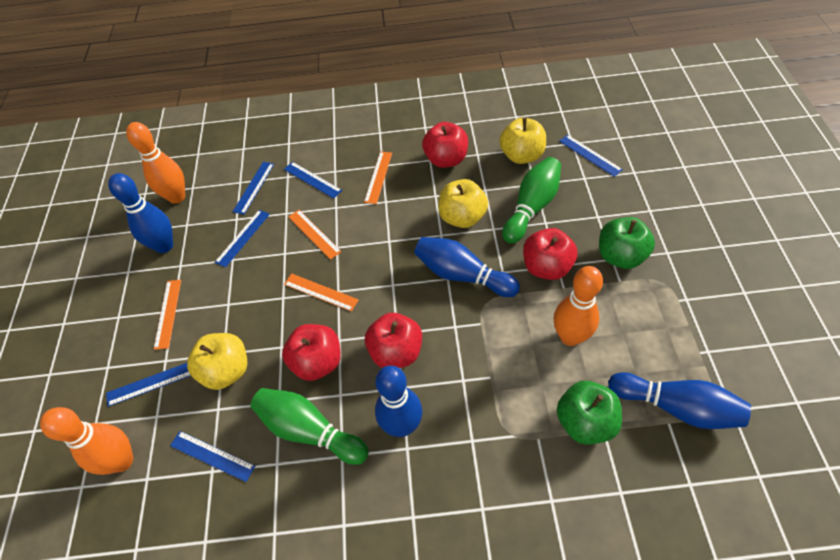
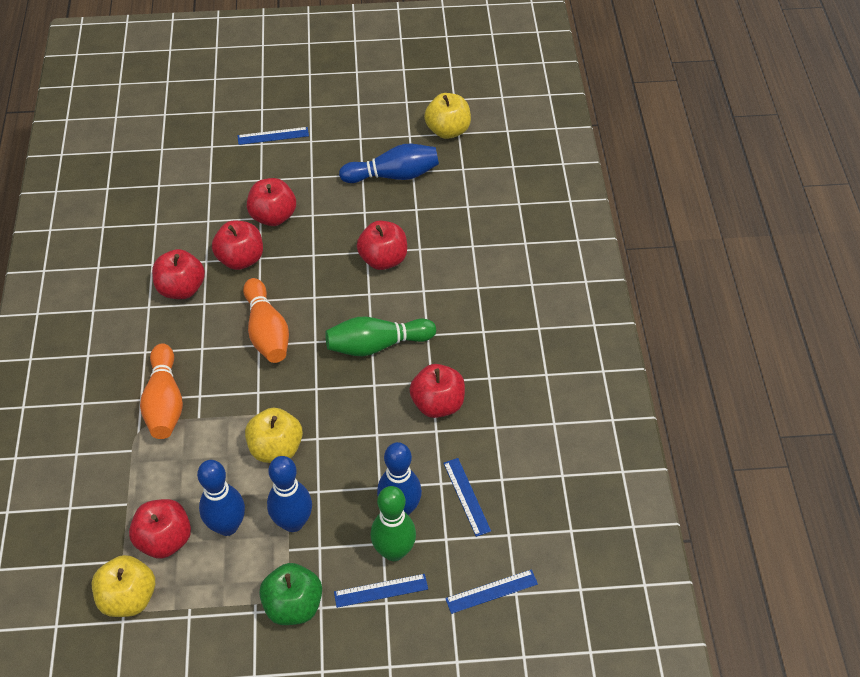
blue ruler: 6 -> 4
green apple: 2 -> 1
orange bowling pin: 3 -> 2
orange ruler: 4 -> 0
red apple: 4 -> 6

